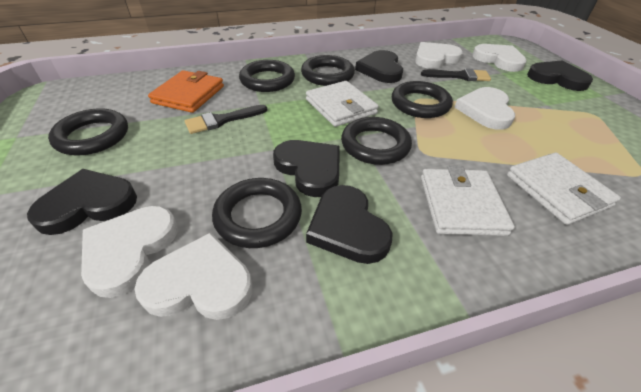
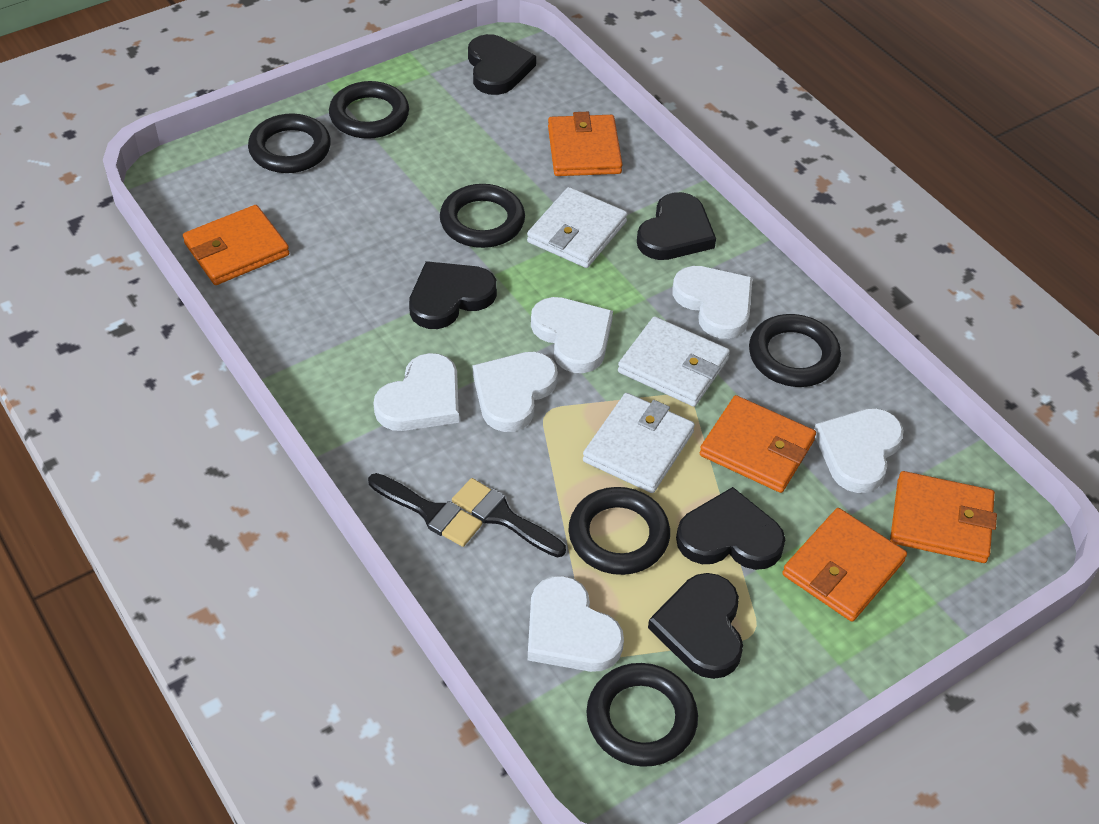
orange wallet: 1 -> 5
white heart: 5 -> 6

